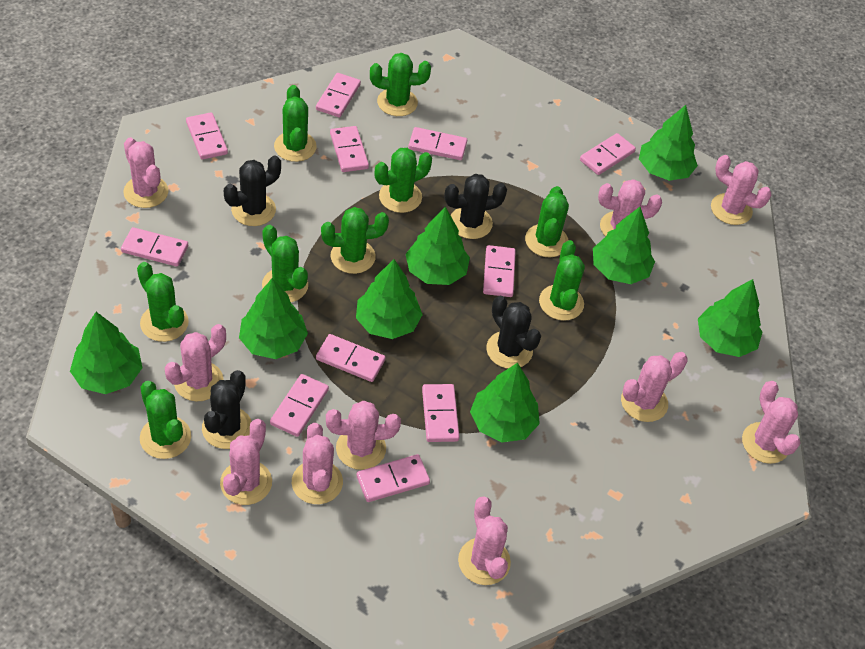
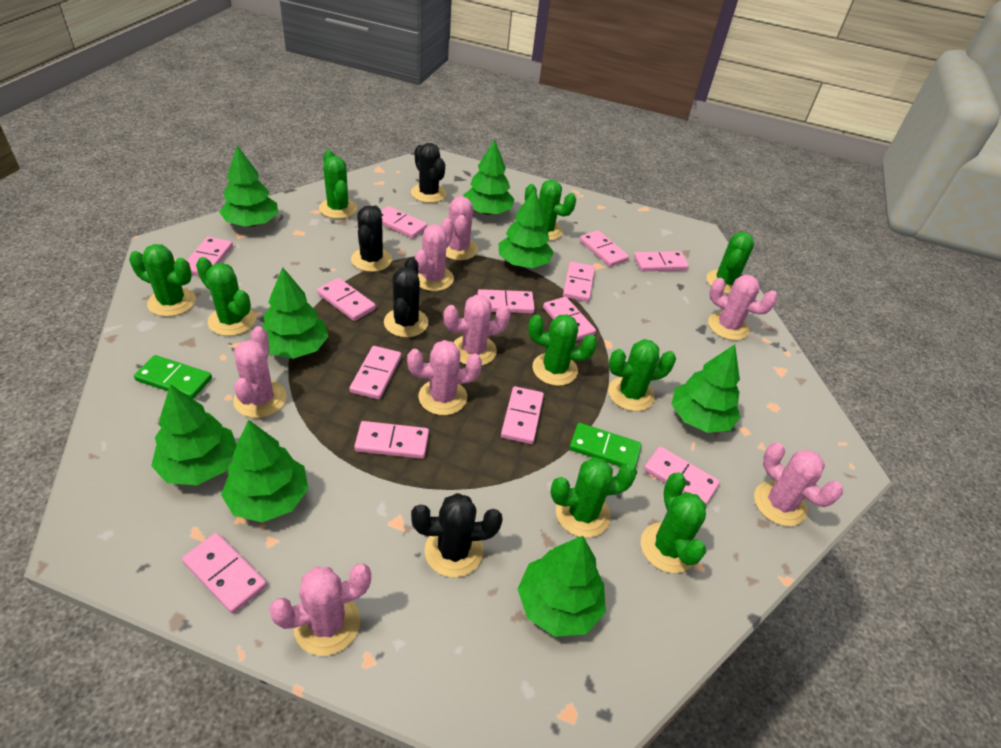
green domino: 0 -> 2
pink cactus: 10 -> 8
pink domino: 11 -> 13

